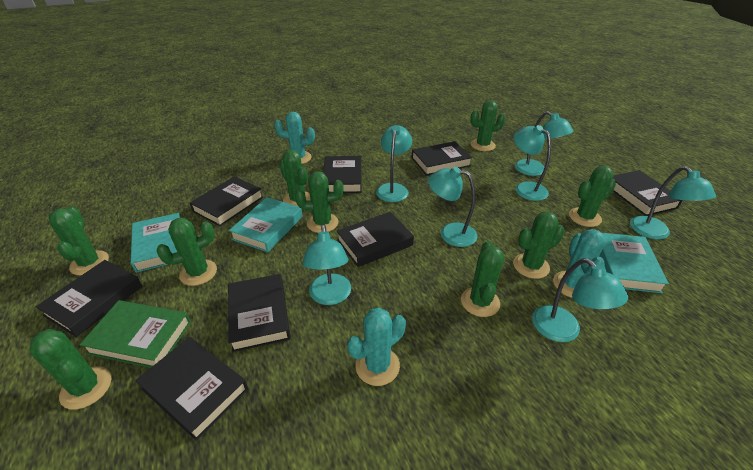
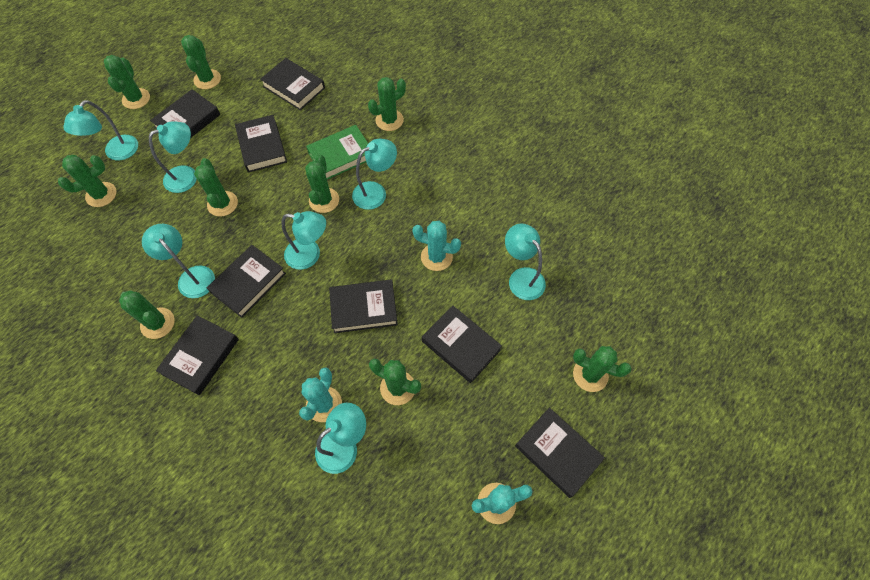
turquoise book: 3 -> 0

